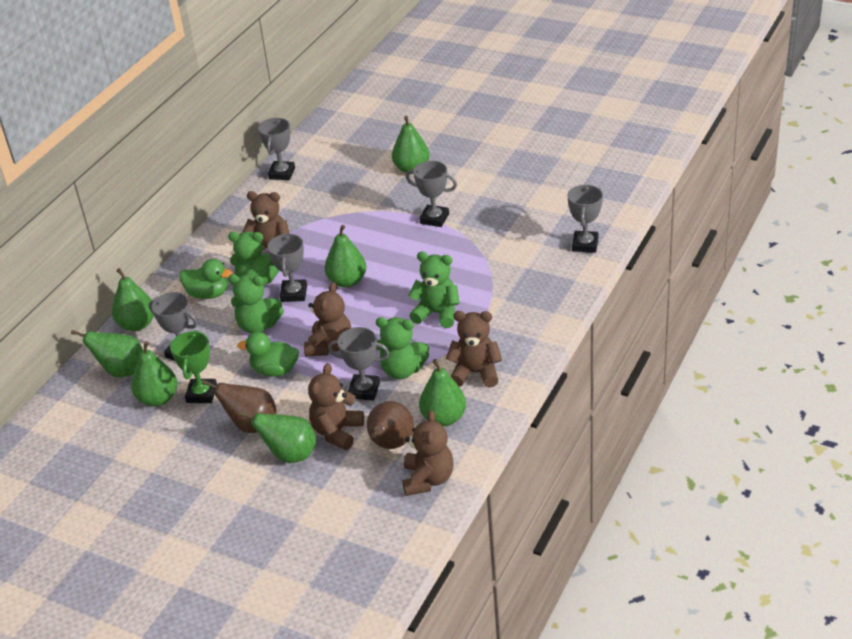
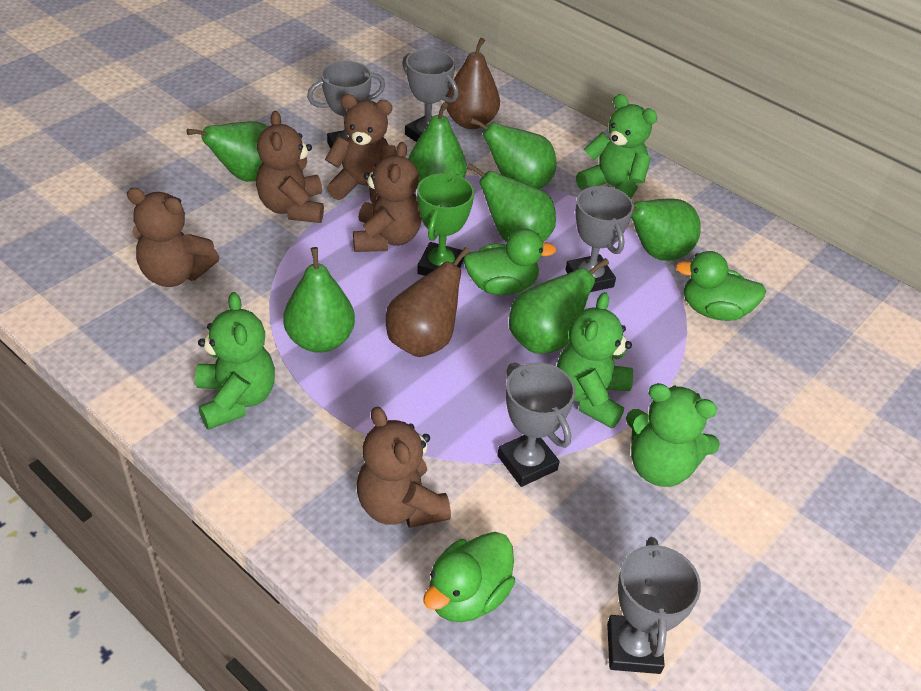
green duck: 2 -> 3
grey trophy: 6 -> 5

